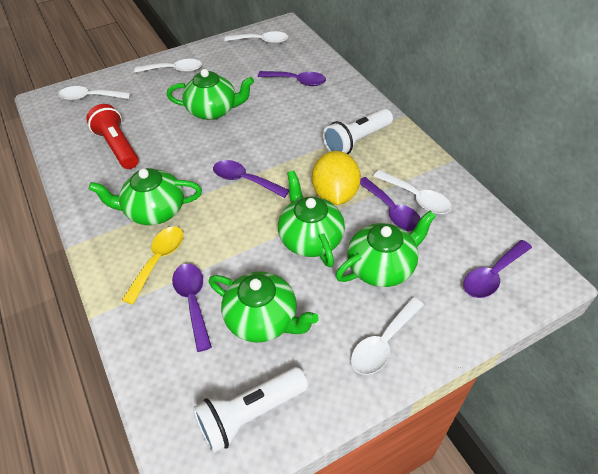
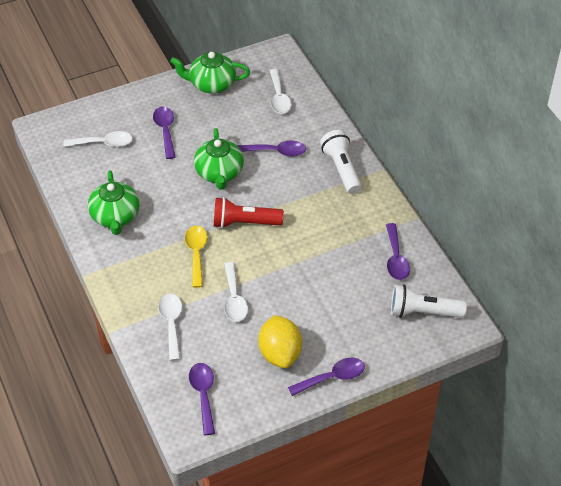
green teapot: 5 -> 3
white spoon: 5 -> 4

